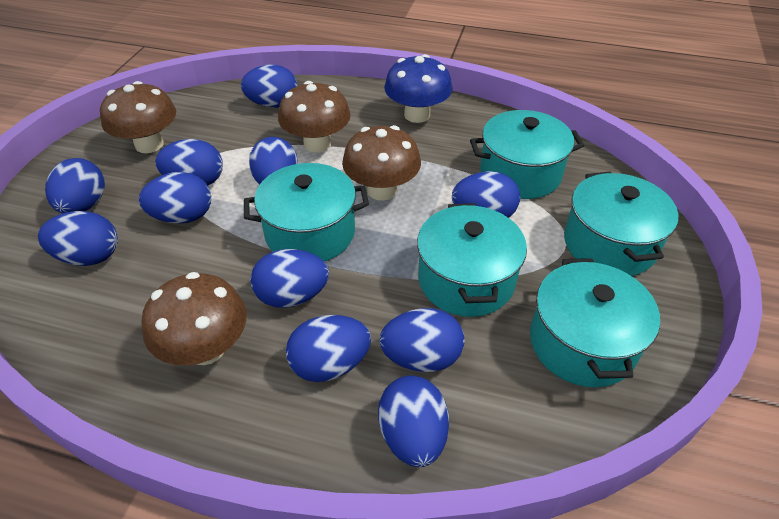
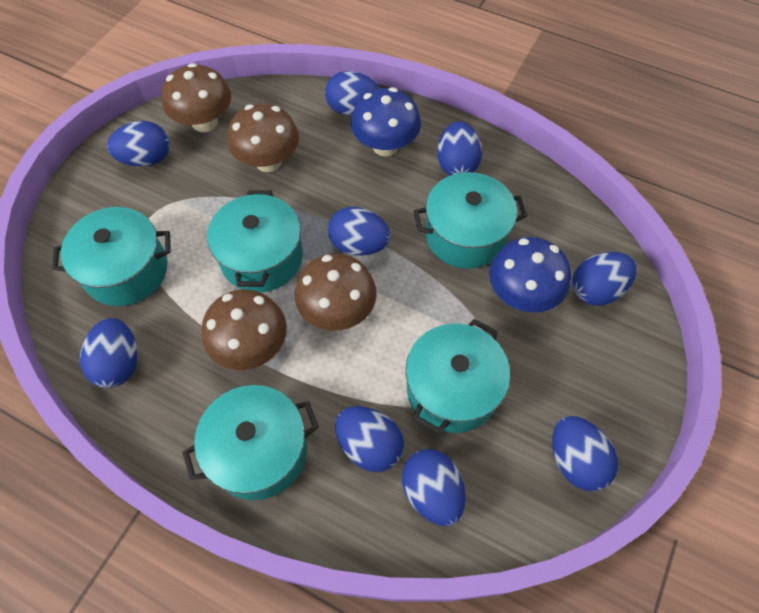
blue egg: 11 -> 9
blue mushroom: 1 -> 2

